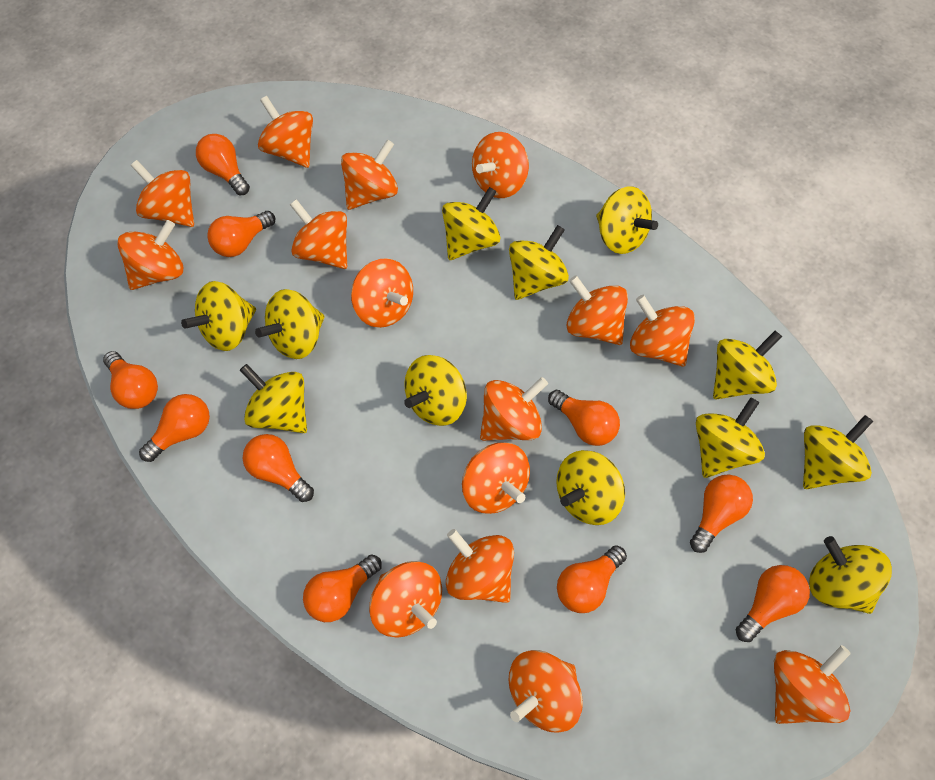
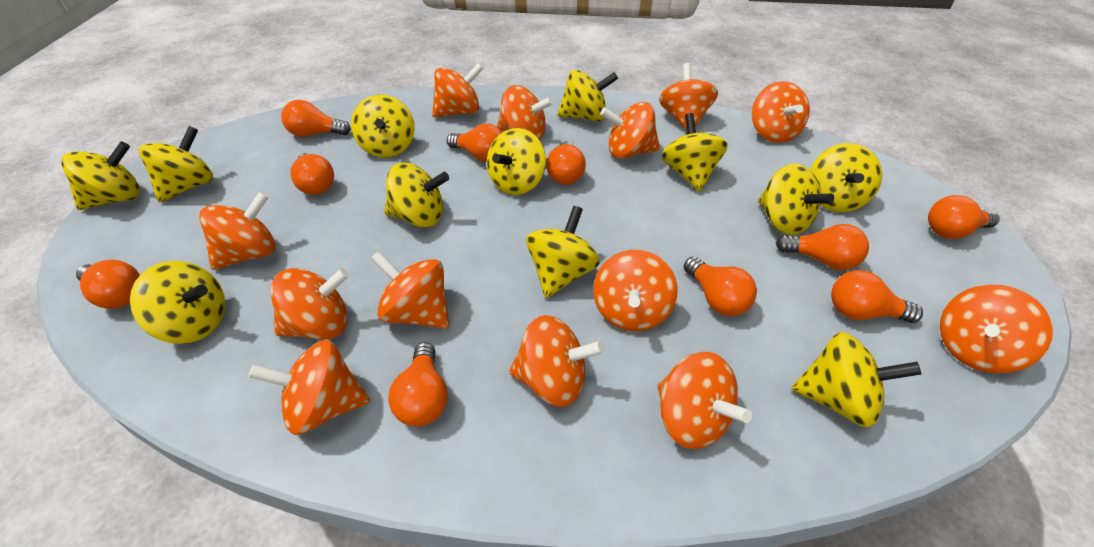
orange spinning top: 15 -> 13

